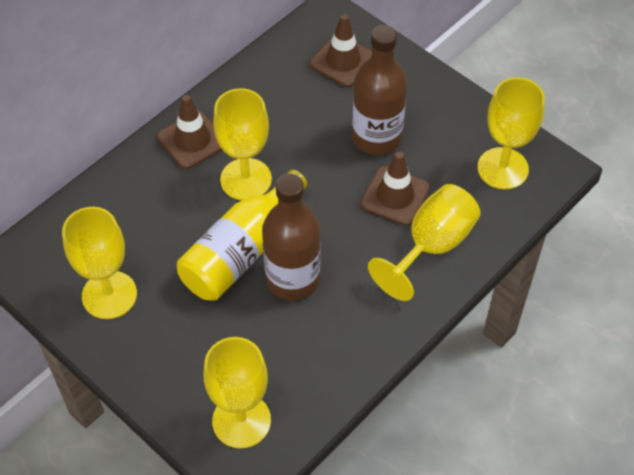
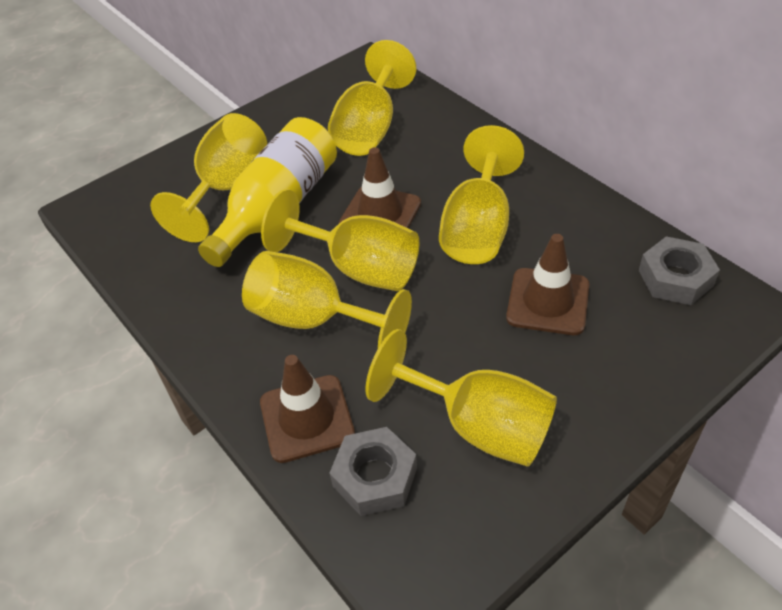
brown bottle: 2 -> 0
grey nut: 0 -> 2
yellow goblet: 5 -> 6

